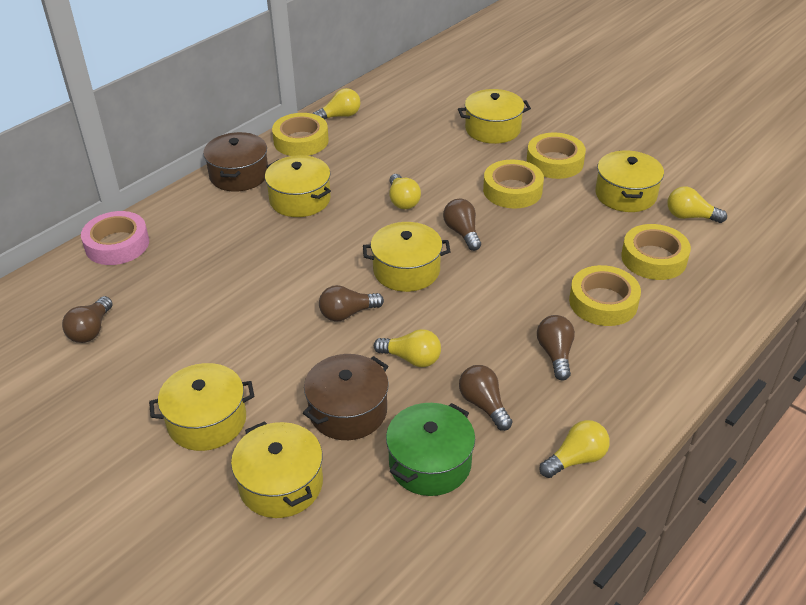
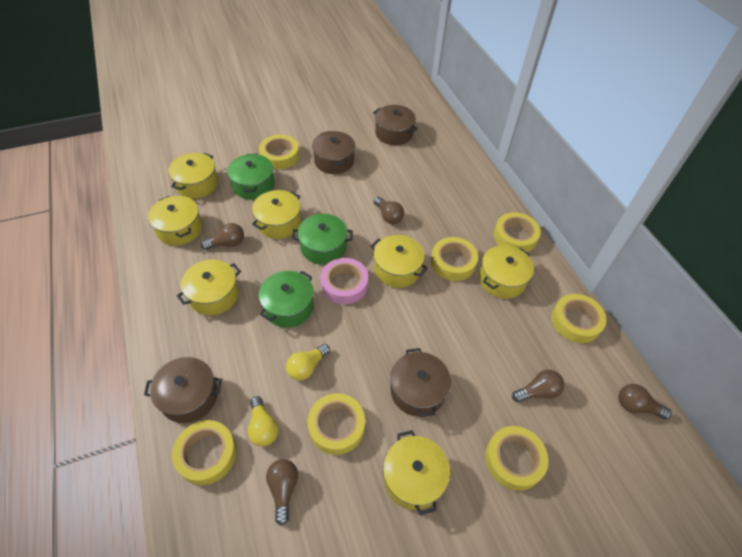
brown pot: 2 -> 4
green pot: 1 -> 3
yellow light bulb: 5 -> 2
yellow pot: 6 -> 7
yellow tape: 5 -> 7

